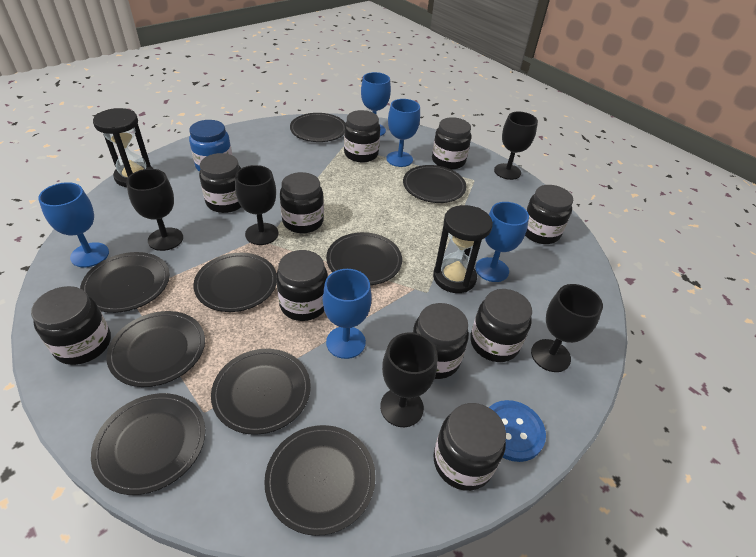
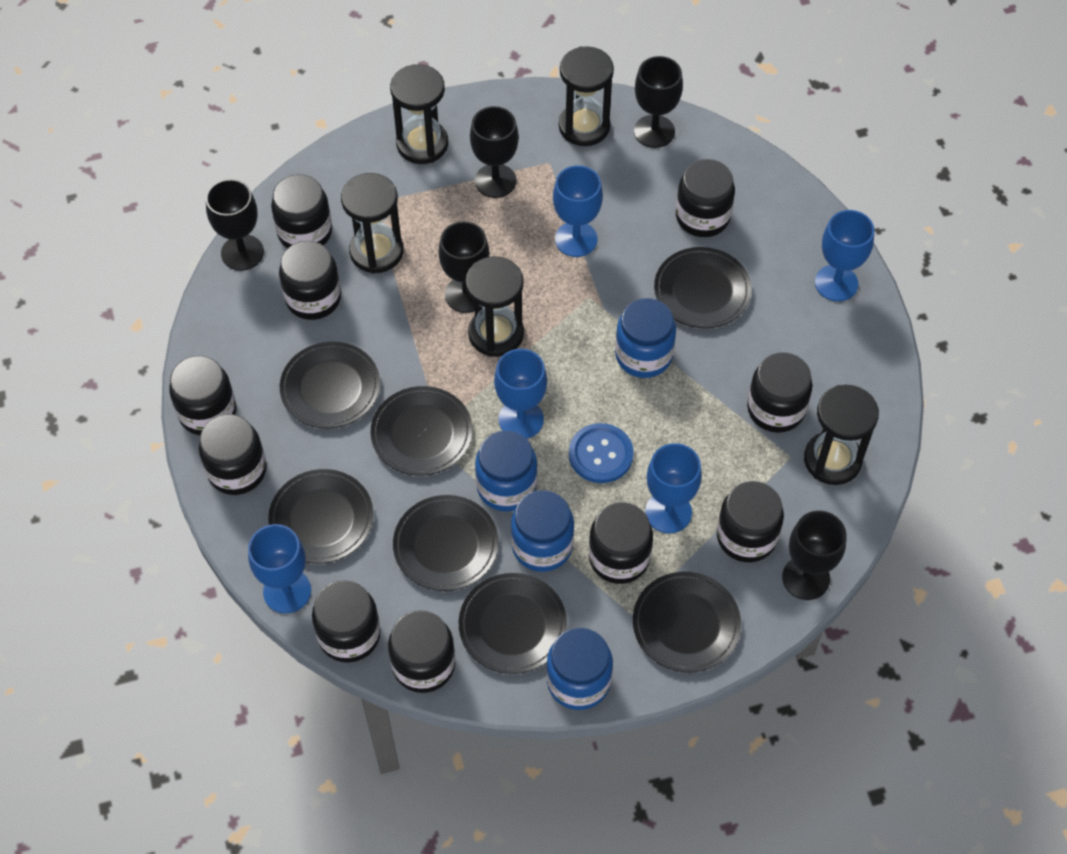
black hourglass: 2 -> 5
black plate: 9 -> 7
blue jar: 1 -> 4

